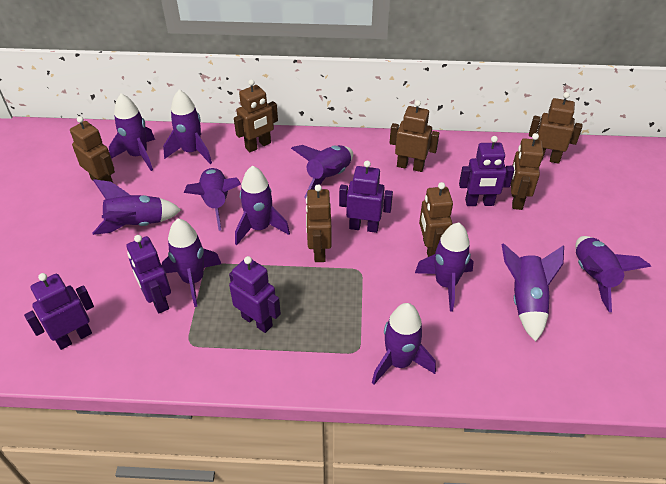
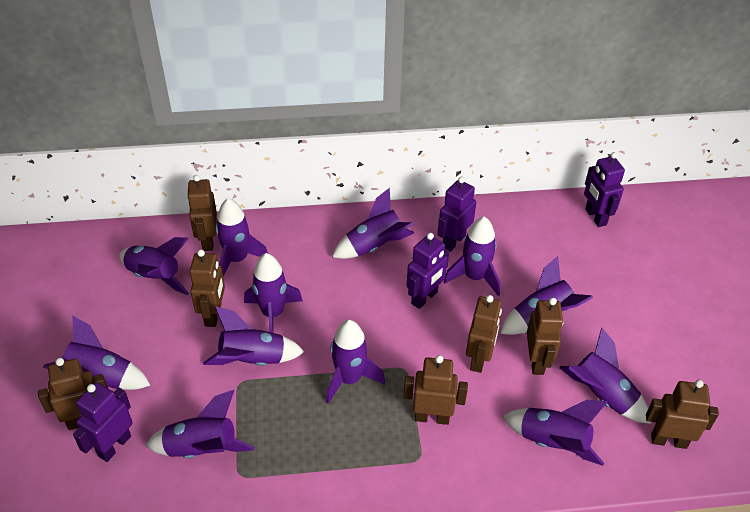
purple robot: 5 -> 4
purple rocket: 11 -> 12

